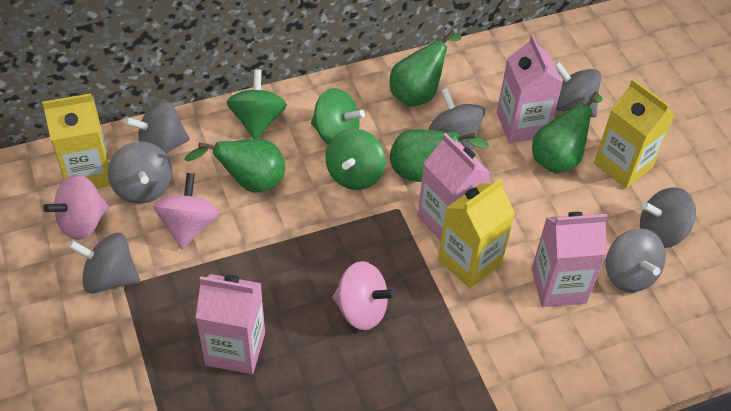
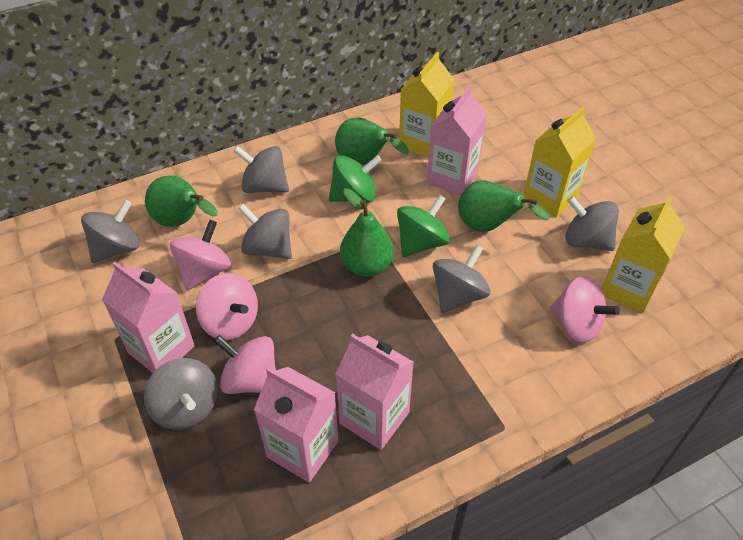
green spinning top: 3 -> 2
grey spinning top: 7 -> 6
pink spinning top: 3 -> 4

